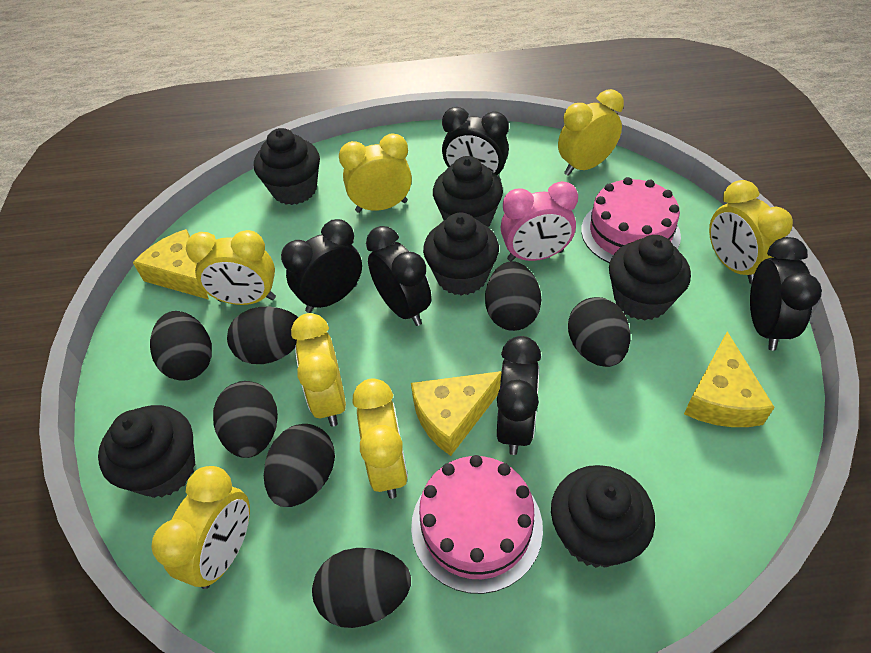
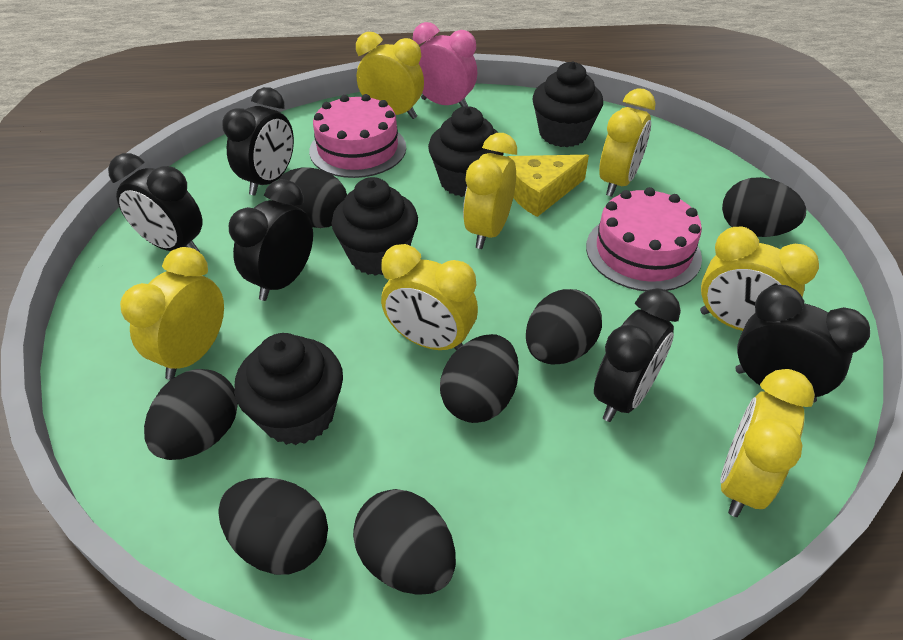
black cupcake: 6 -> 4
yellow cheese: 3 -> 1

